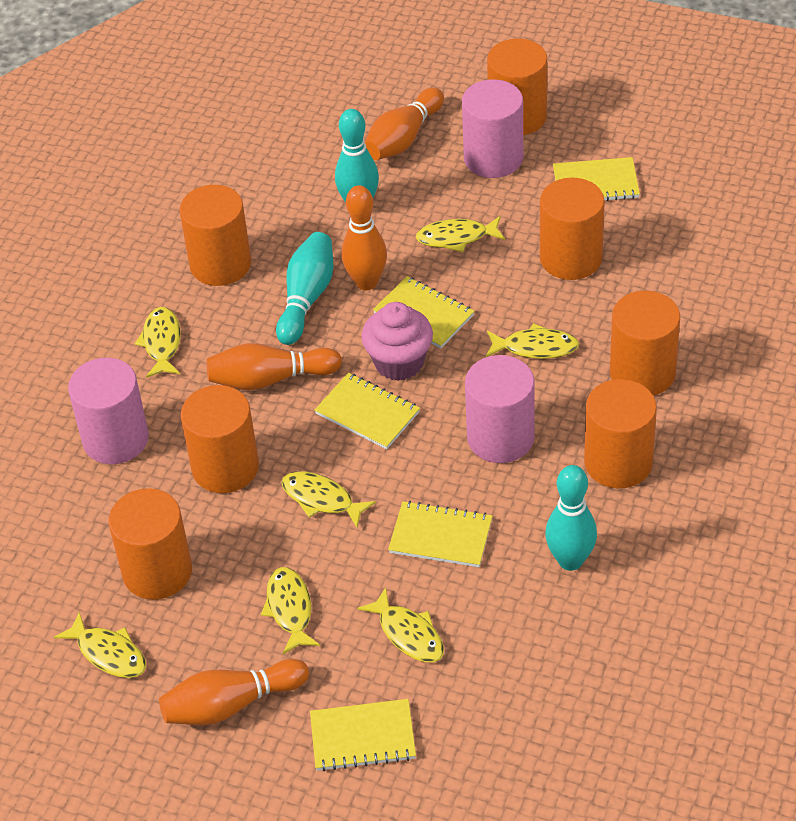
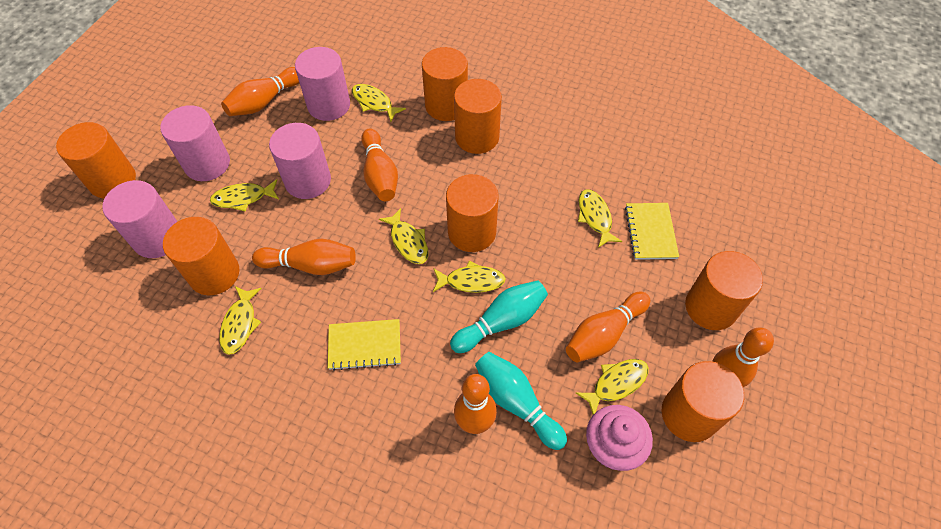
orange bowling pin: 4 -> 6
pink cylinder: 3 -> 4
turquoise bowling pin: 3 -> 2
yellow notebook: 5 -> 2

